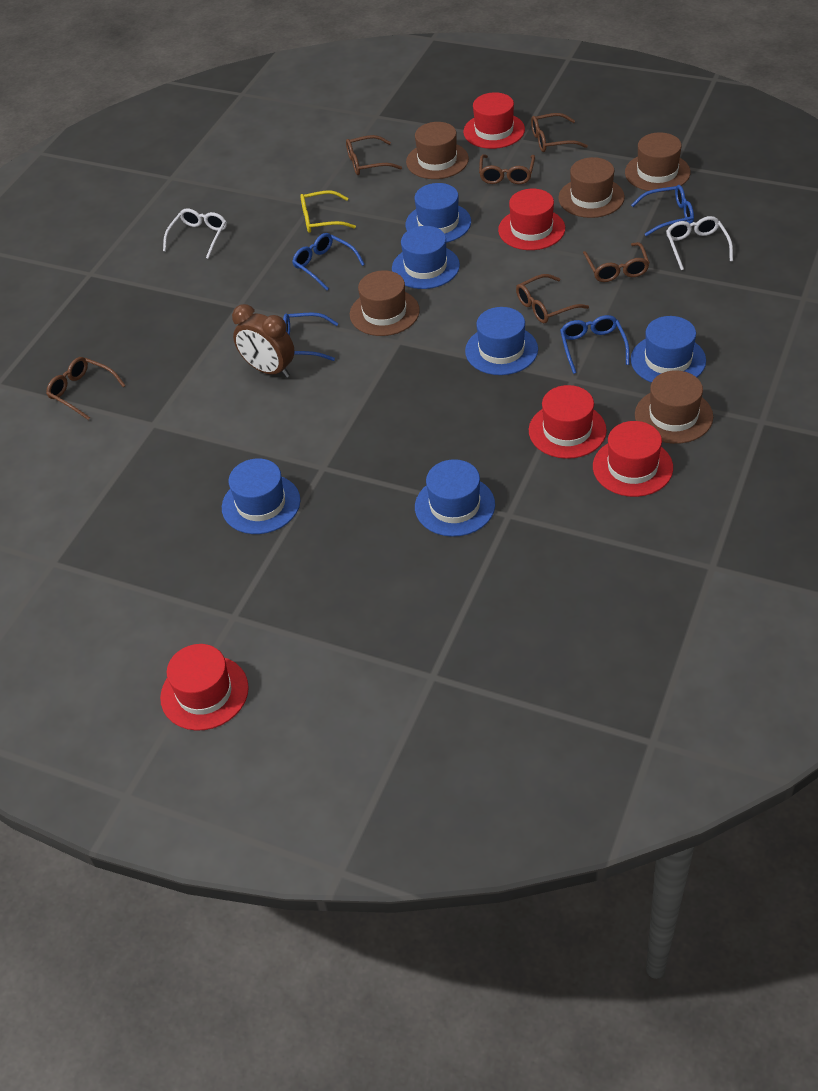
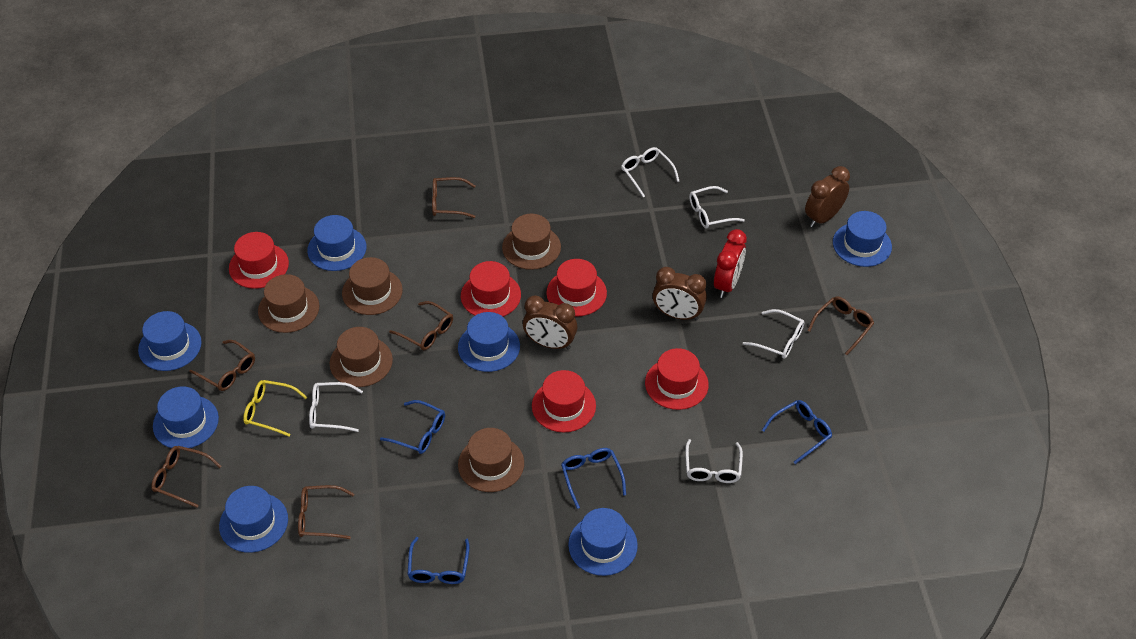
blue hat: 6 -> 7
brown clock: 1 -> 3
red clock: 0 -> 1
white glasses: 2 -> 5

